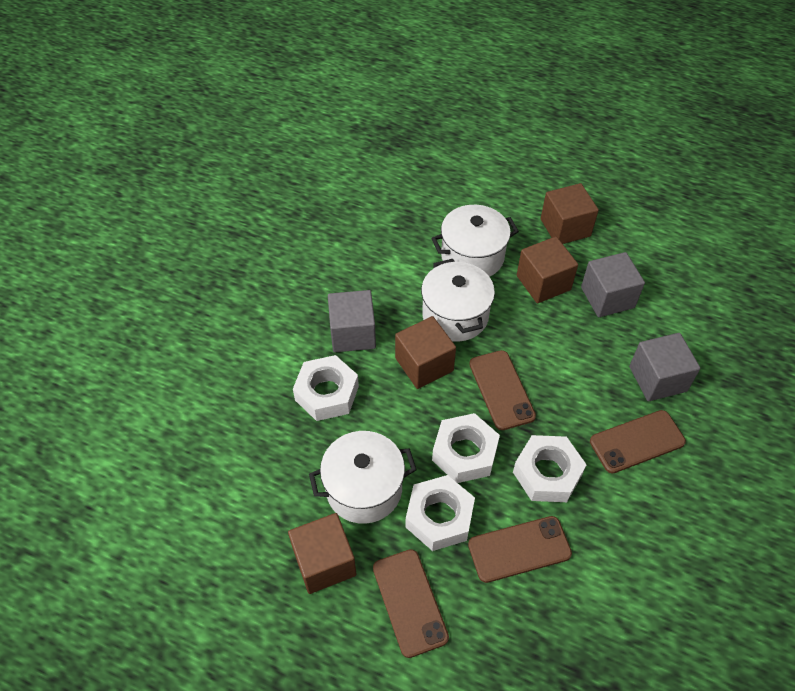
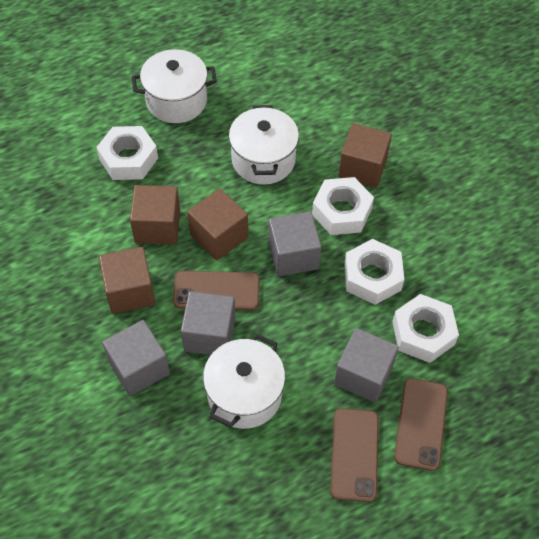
brown phone: 4 -> 3
grey cube: 3 -> 4

